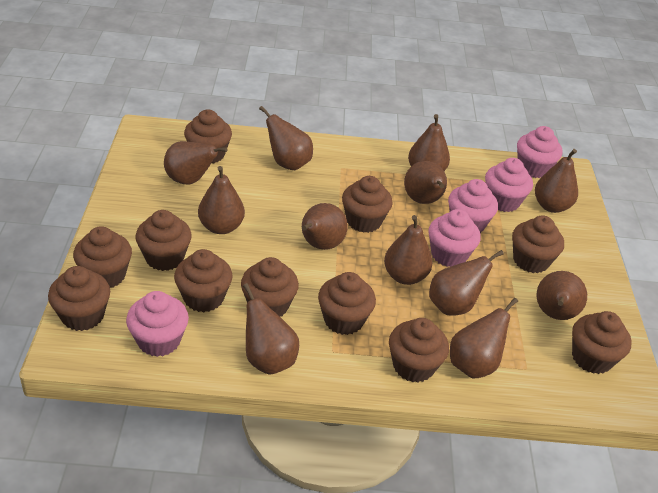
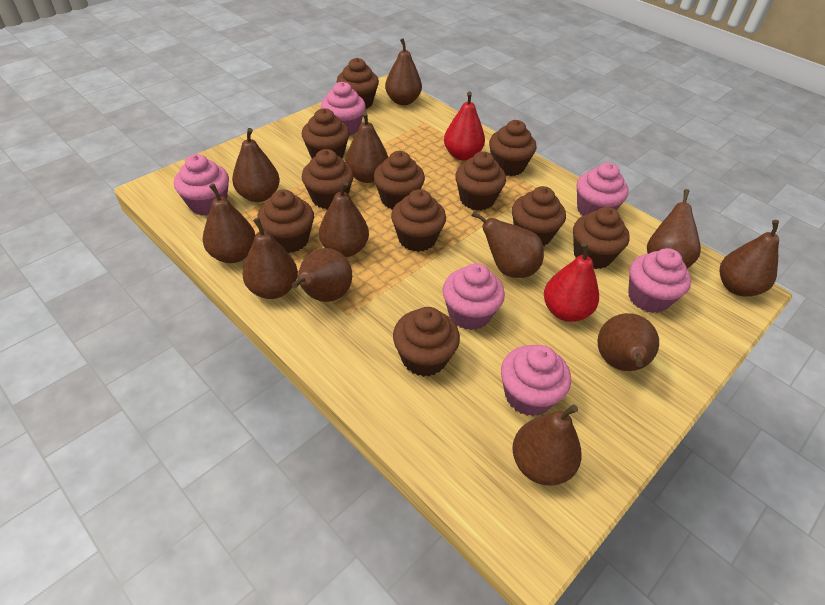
pink cupcake: 5 -> 6
red pear: 0 -> 2

